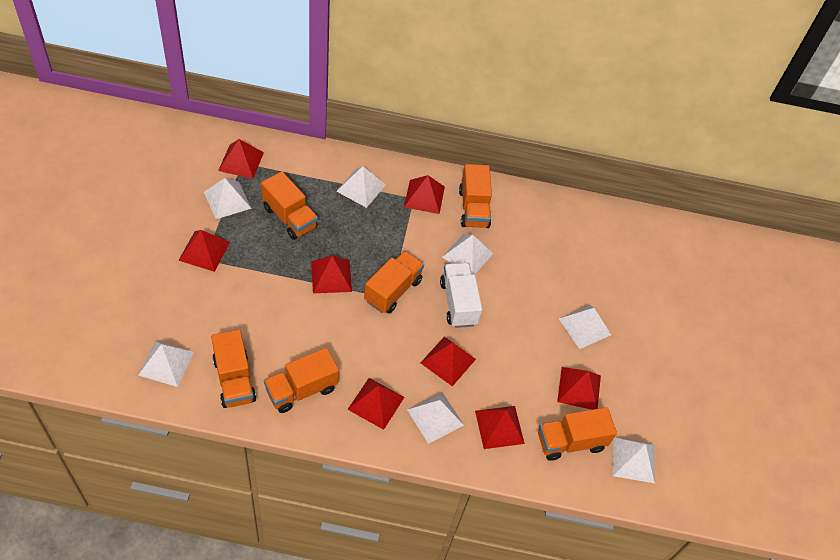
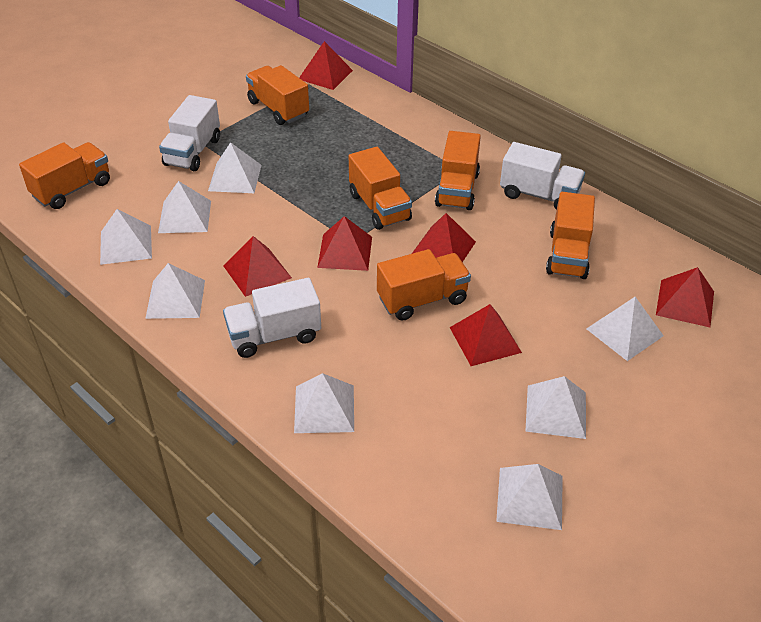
red pyramid: 8 -> 6
white pyramid: 7 -> 8
white truck: 1 -> 3

